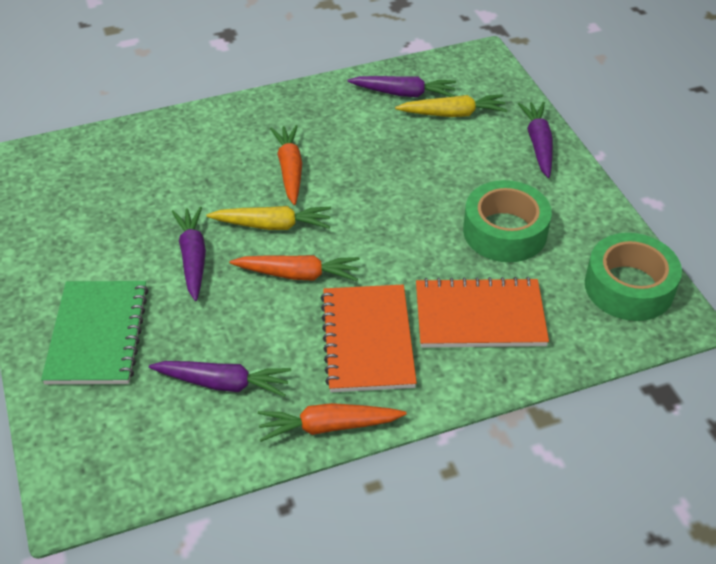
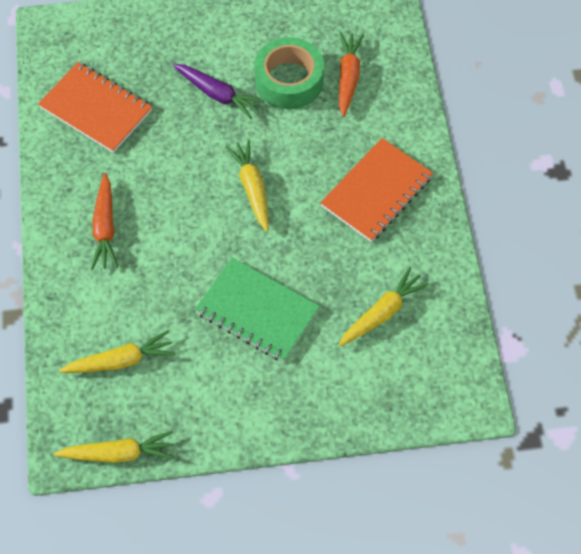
green tape: 2 -> 1
orange carrot: 3 -> 2
purple carrot: 4 -> 1
yellow carrot: 2 -> 4

